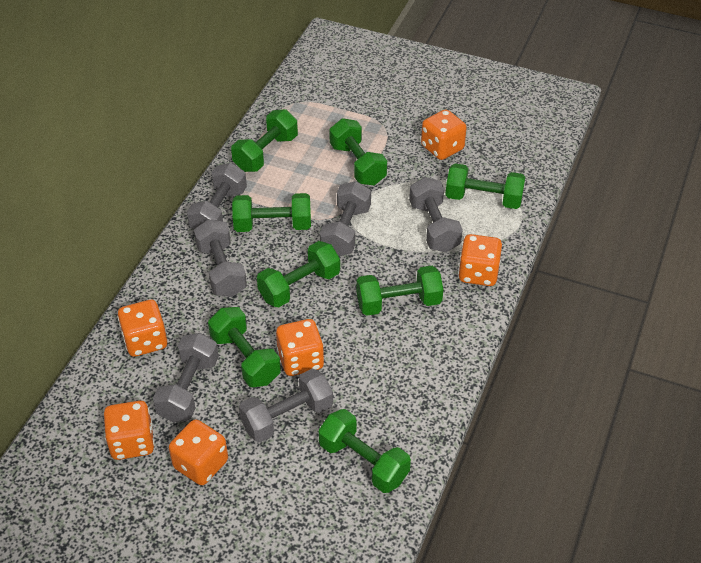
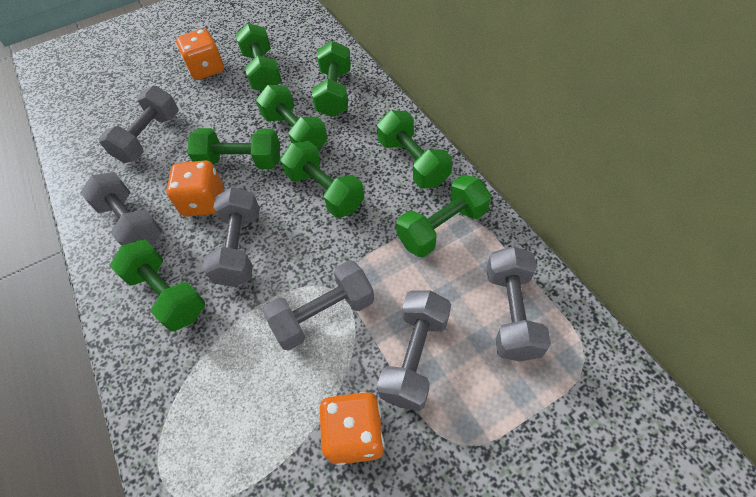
orange dice: 6 -> 3

